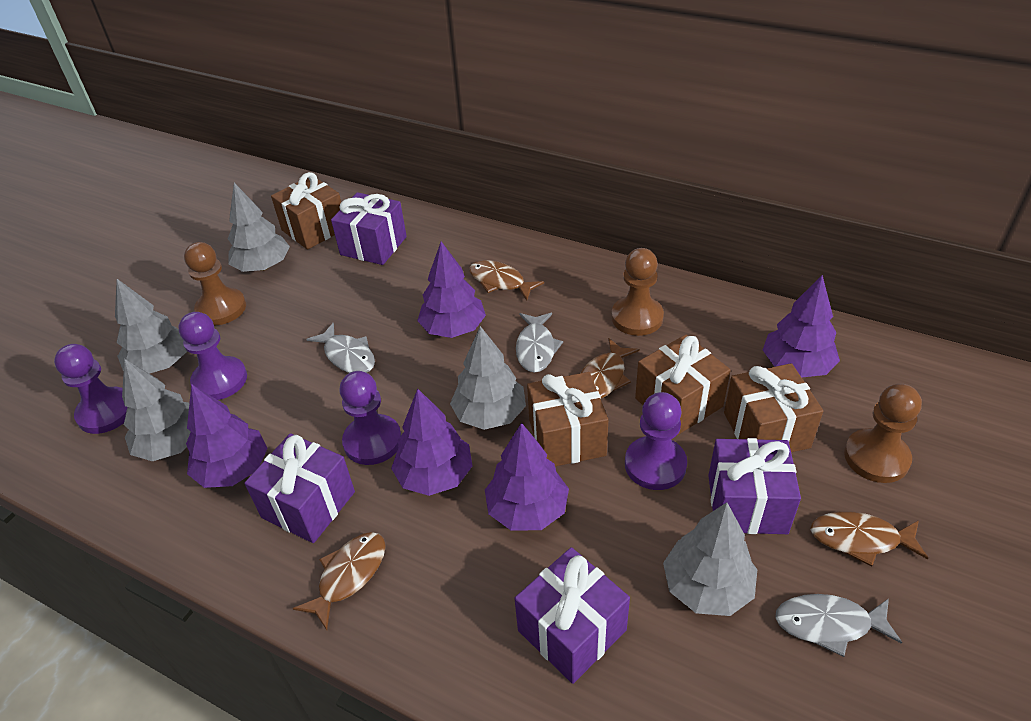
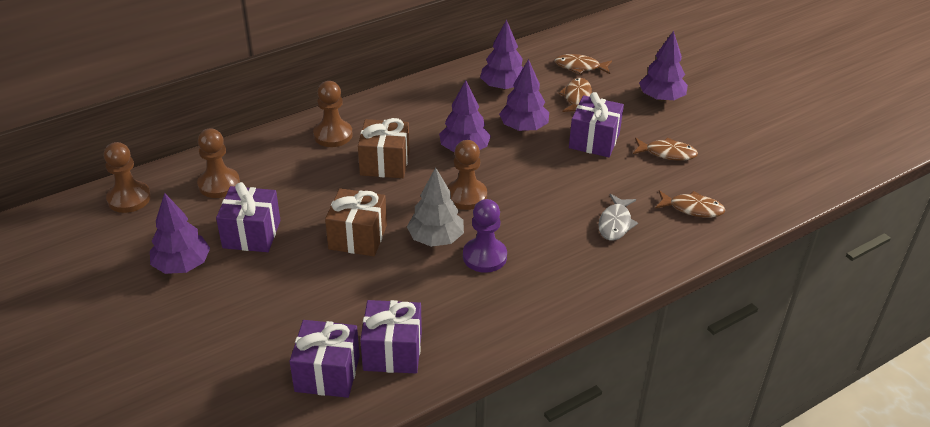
brown gift: 4 -> 2
brown pawn: 3 -> 4
grey fish: 3 -> 1
grey tree: 5 -> 1
purple pawn: 4 -> 1

